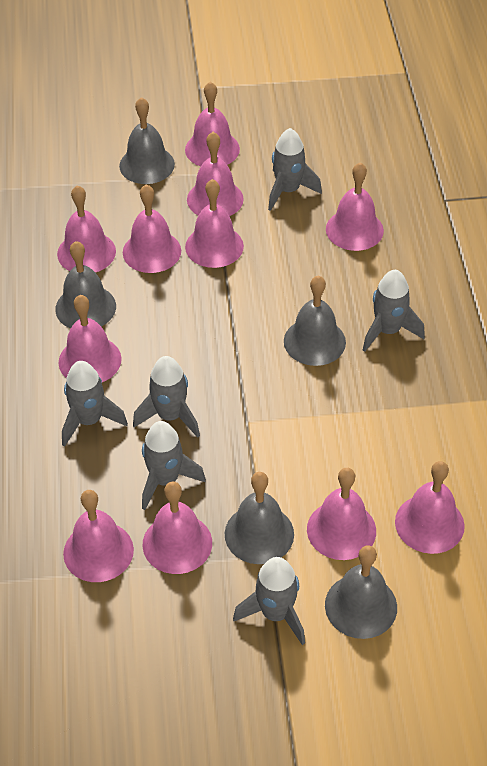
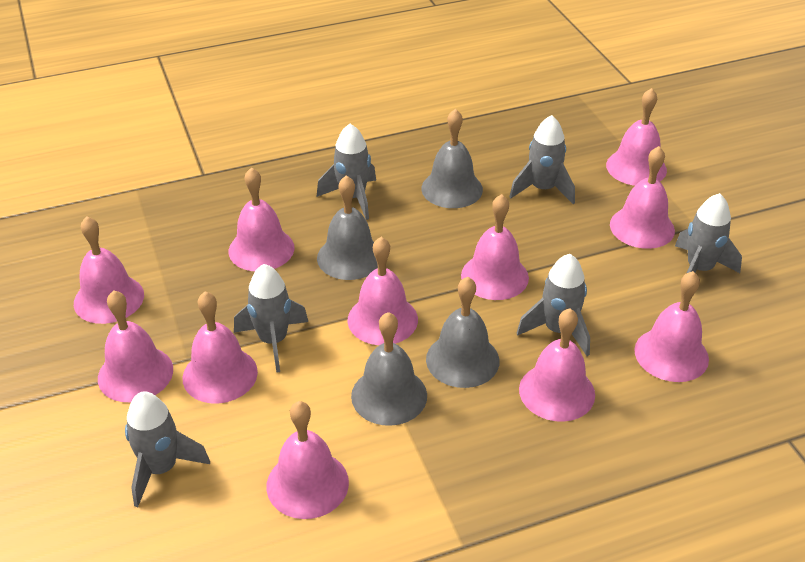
grey bell: 5 -> 4

